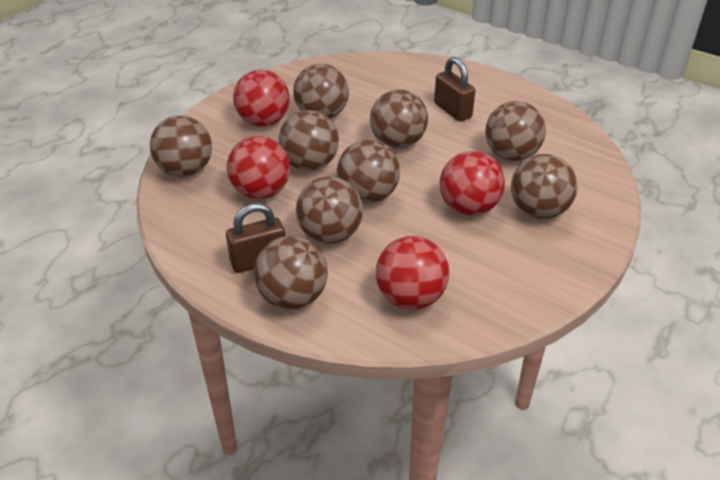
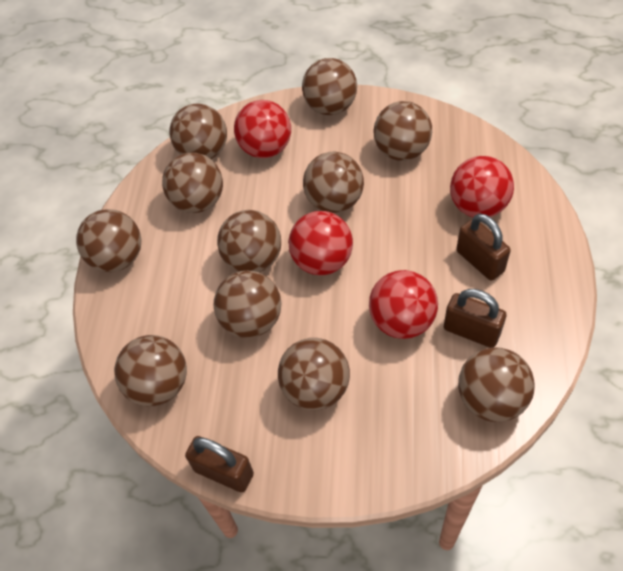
brown ball: 9 -> 11
brown padlock: 2 -> 3

